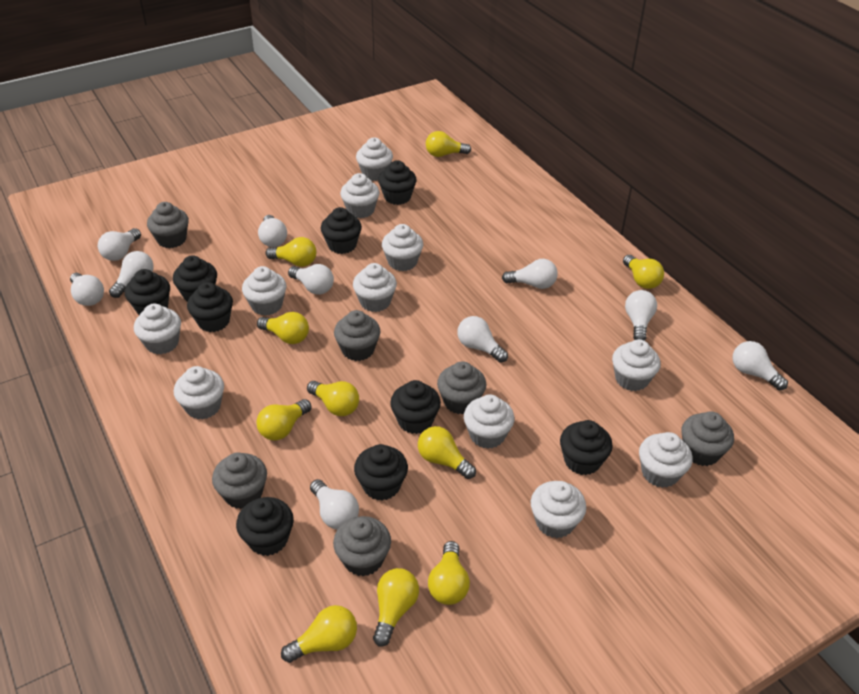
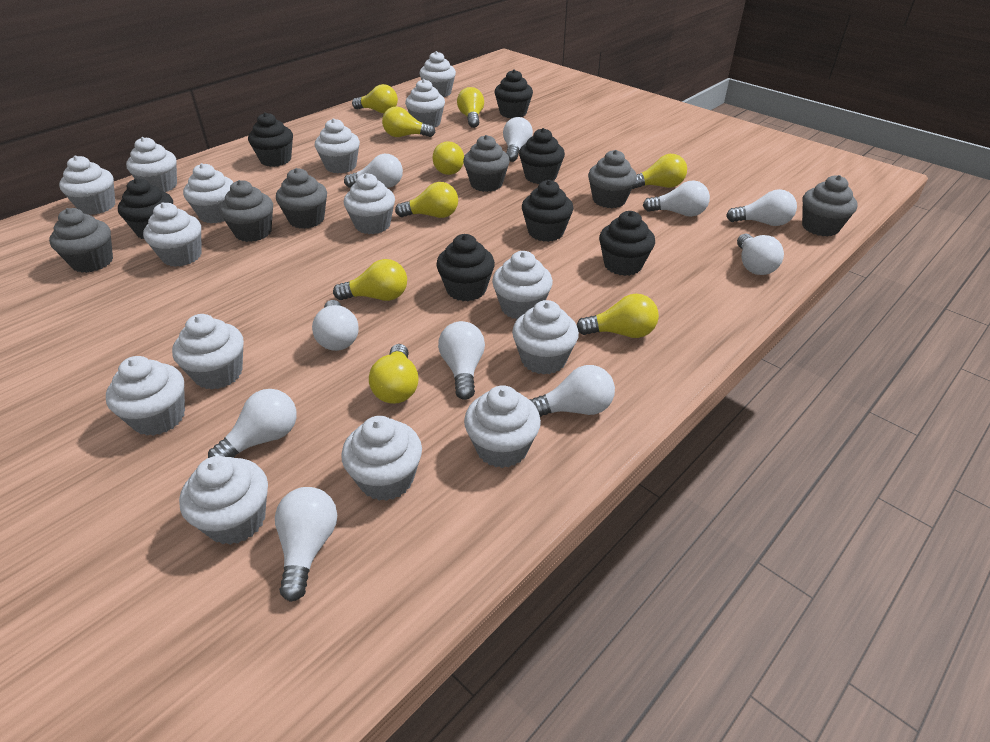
black cupcake: 9 -> 7
white cupcake: 11 -> 15
yellow light bulb: 10 -> 9

